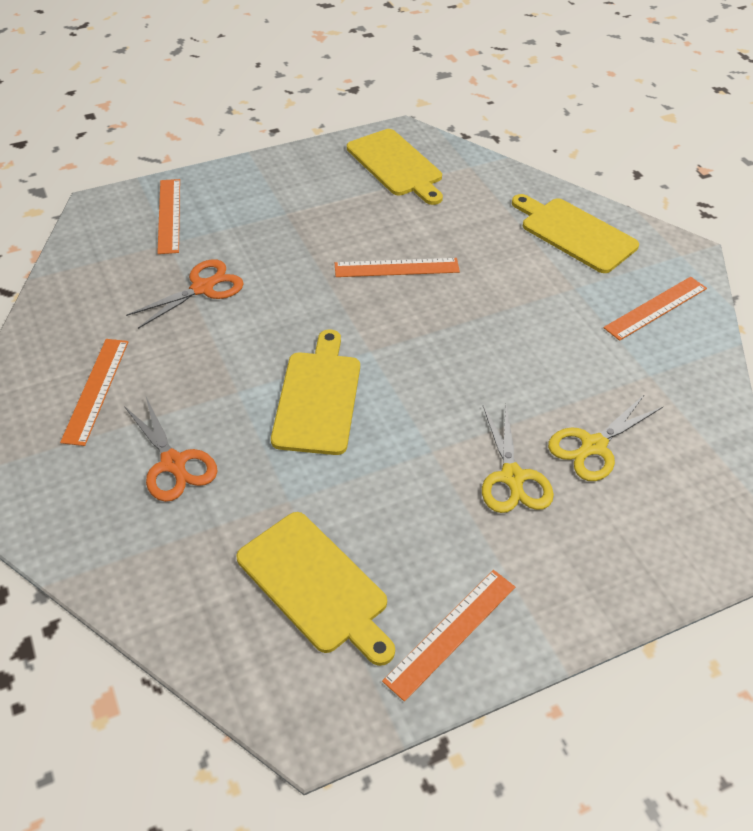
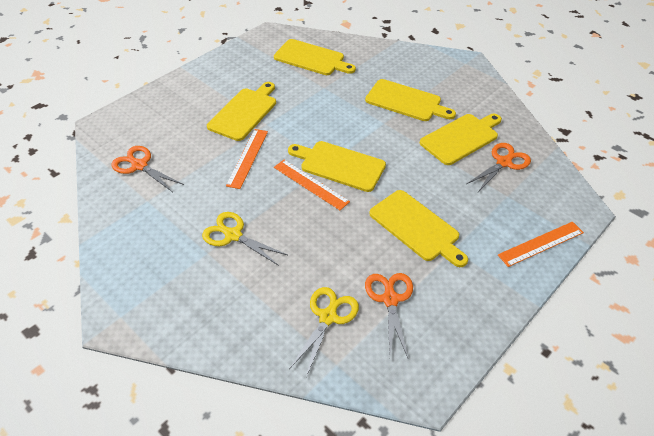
orange ruler: 5 -> 3
orange scissors: 2 -> 3
yellow cutting board: 4 -> 6

